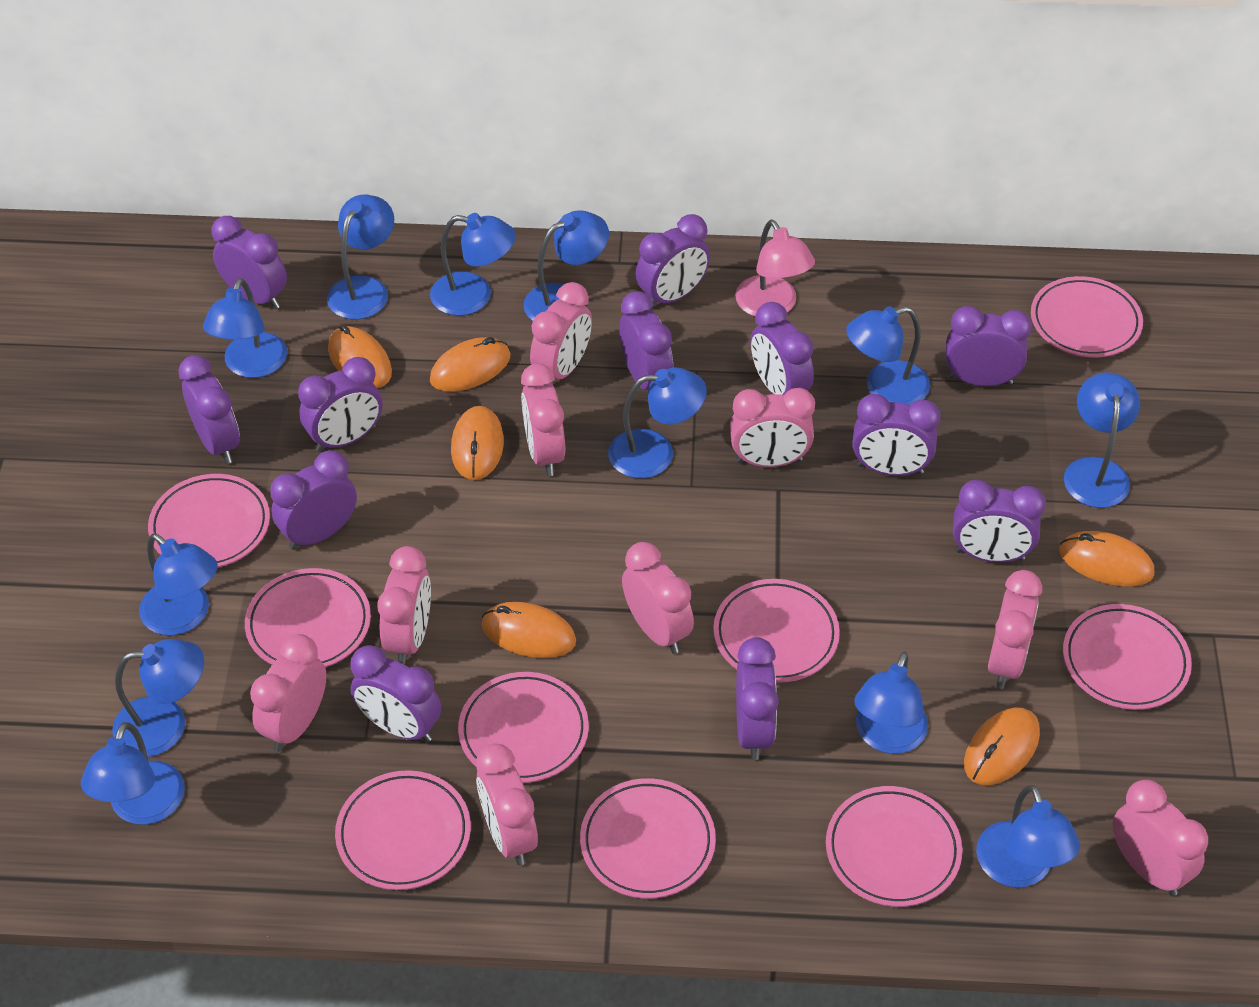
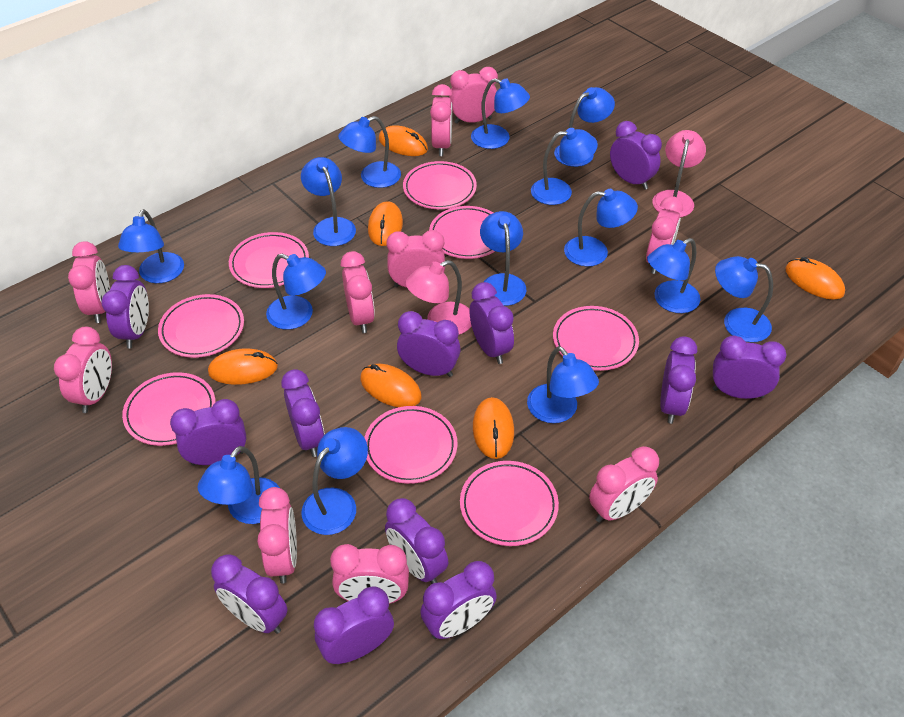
blue lamp: 12 -> 14
pink clock: 9 -> 10
pink lamp: 1 -> 2
pink plate: 9 -> 8

